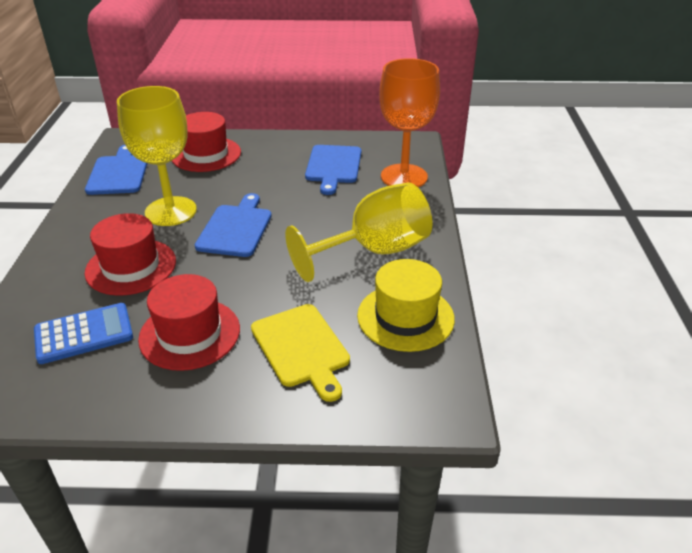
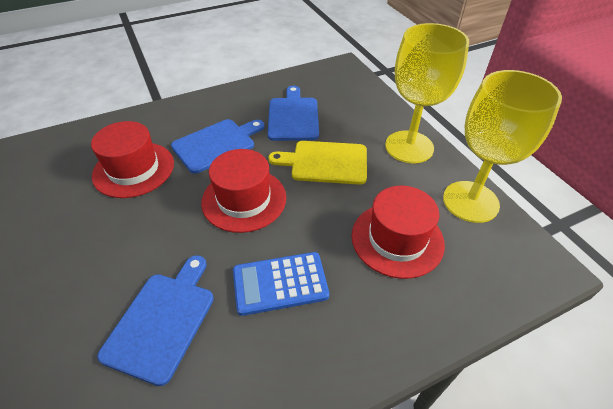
orange goblet: 1 -> 0
yellow hat: 1 -> 0

